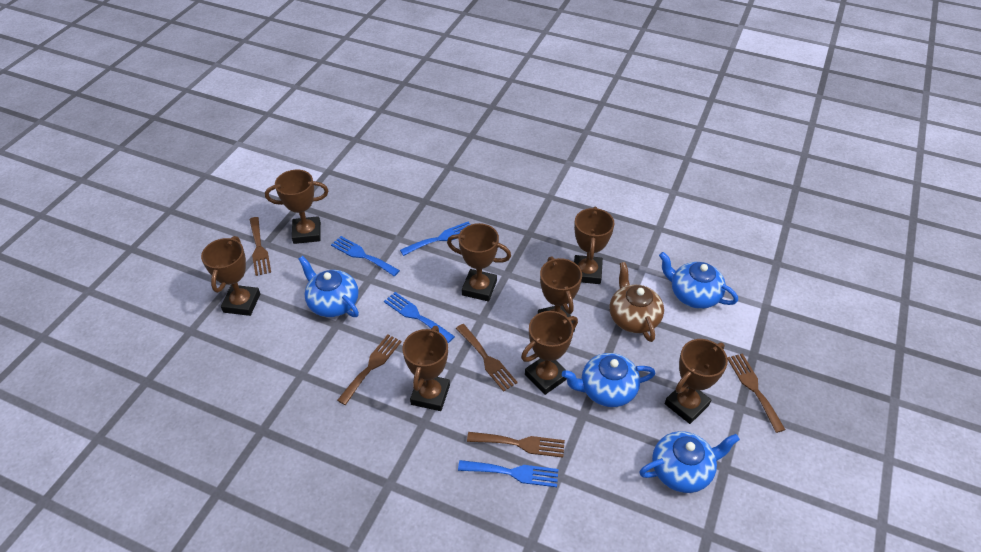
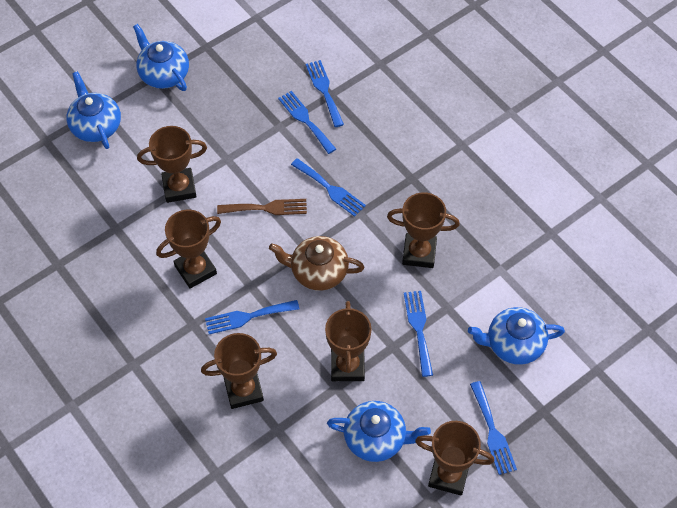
blue fork: 4 -> 6
brown fork: 5 -> 1
brown trophy: 8 -> 6

